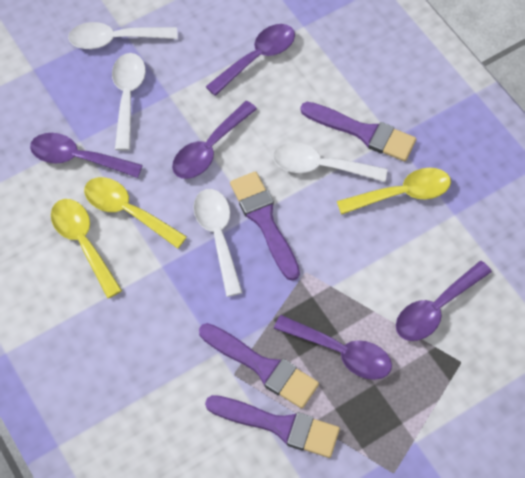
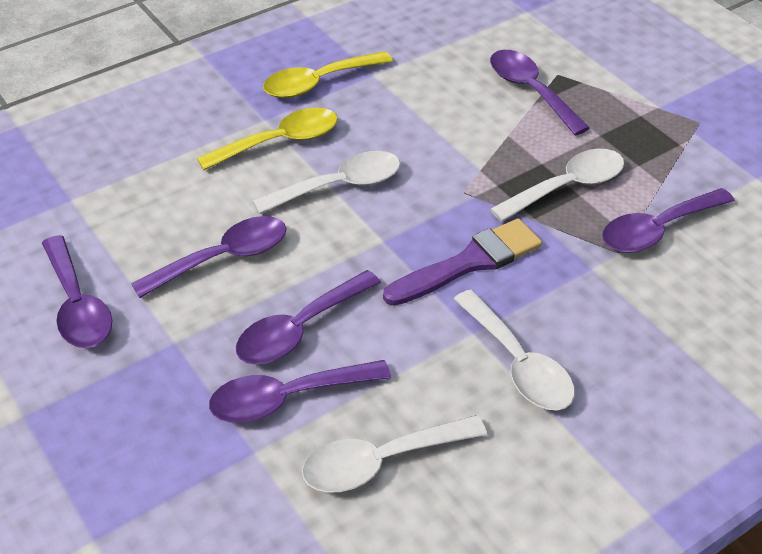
purple brush: 4 -> 1
purple spoon: 5 -> 6
yellow spoon: 3 -> 2

